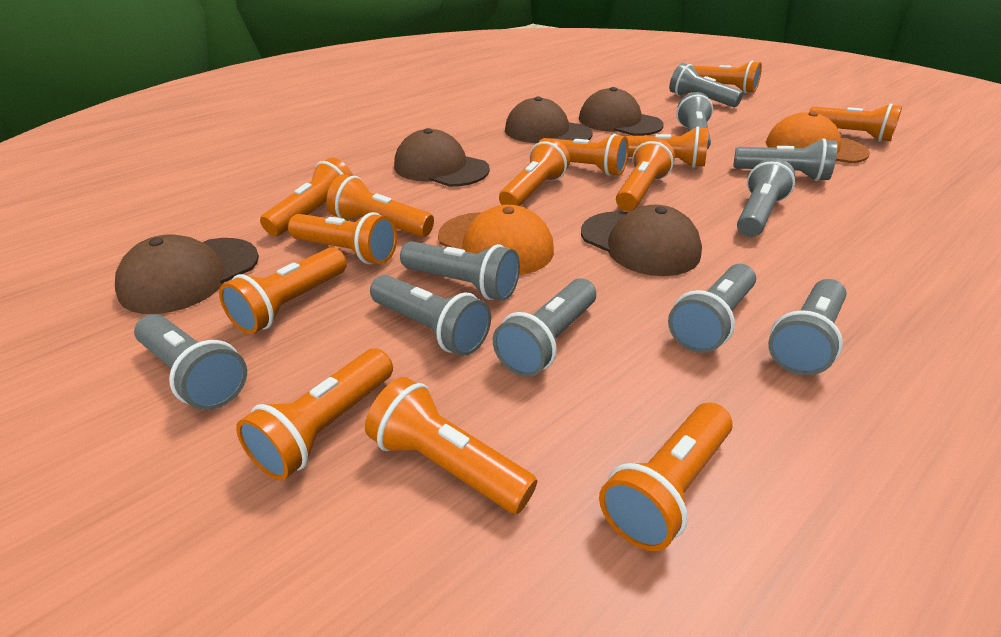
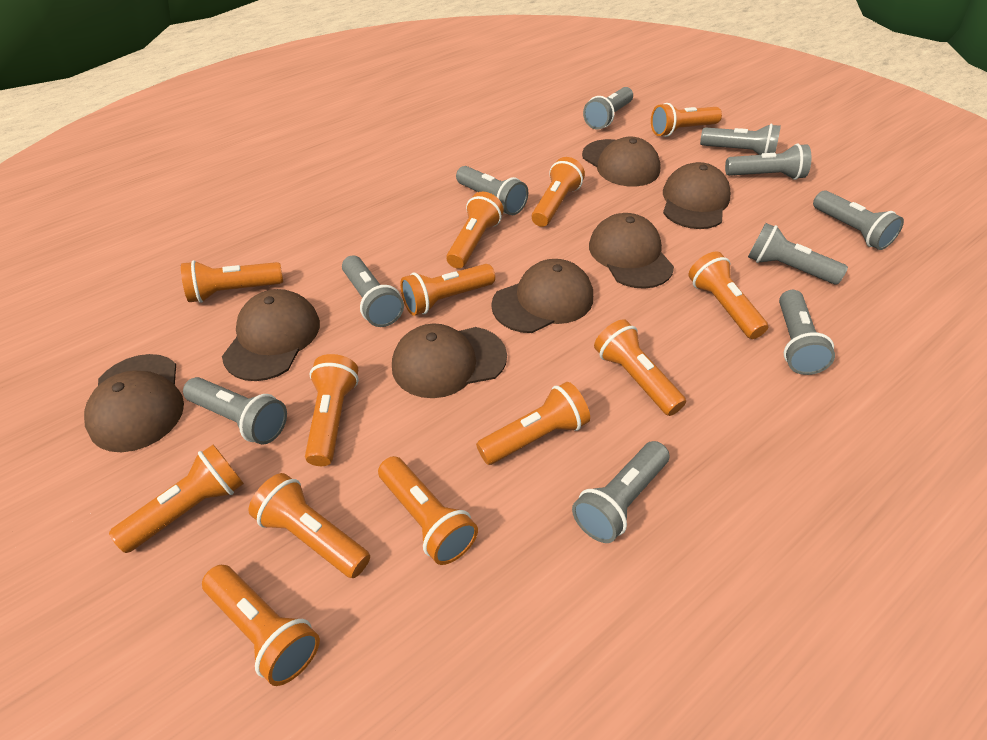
brown cap: 5 -> 7
orange cap: 2 -> 0

